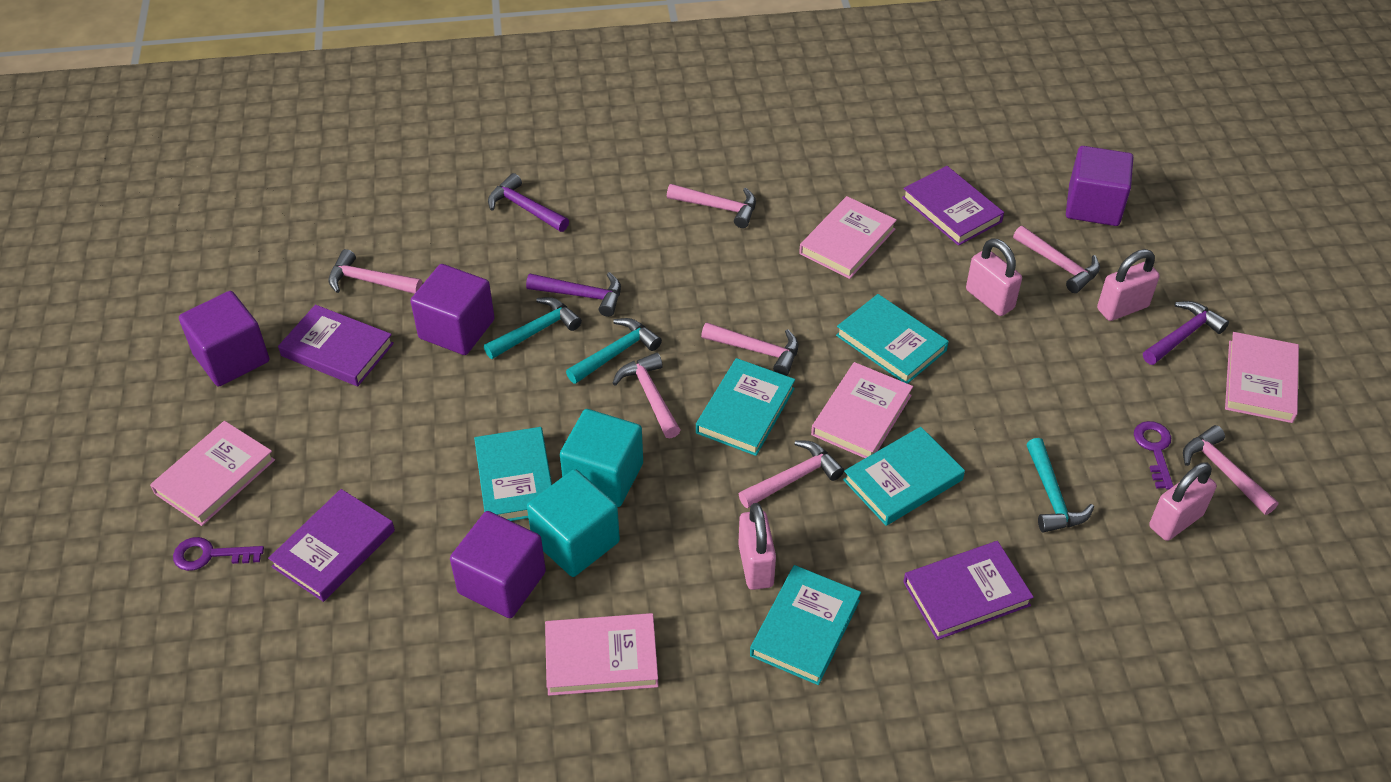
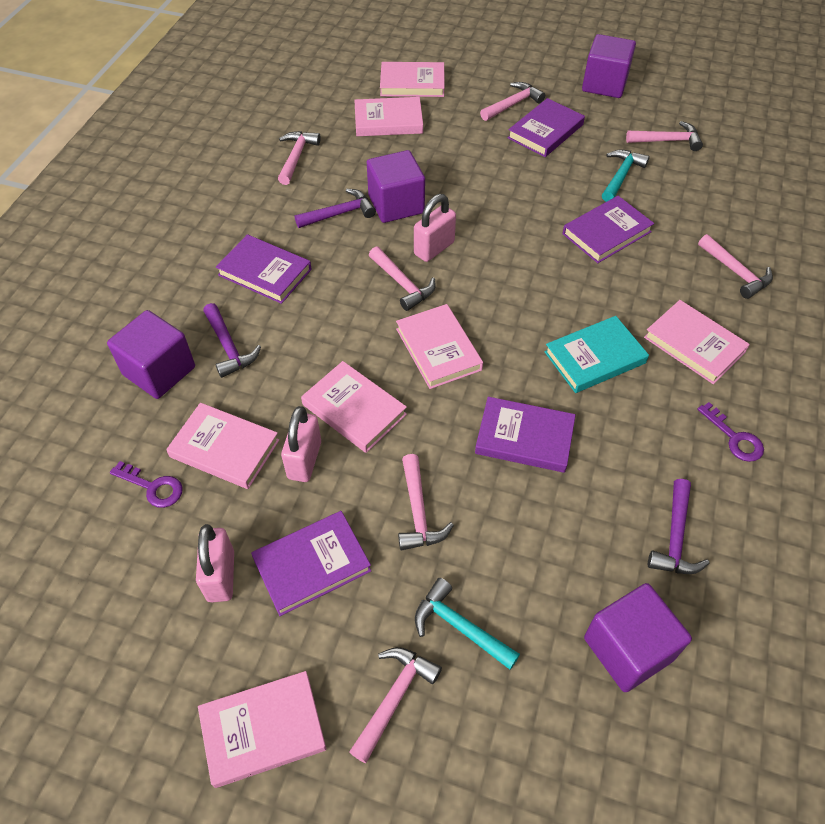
pink book: 5 -> 7
pink padlock: 4 -> 3
purple book: 4 -> 5
turquoise book: 5 -> 1
turquoise cube: 2 -> 0
turquoise hammer: 3 -> 2

